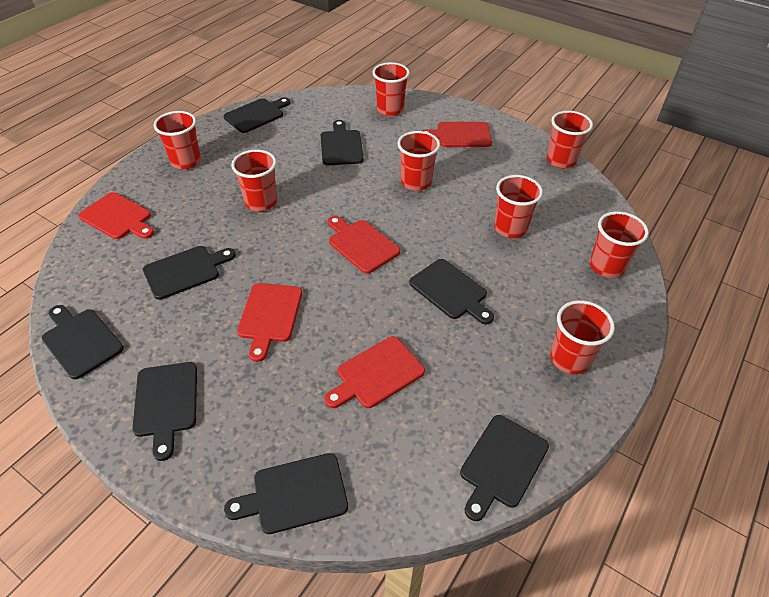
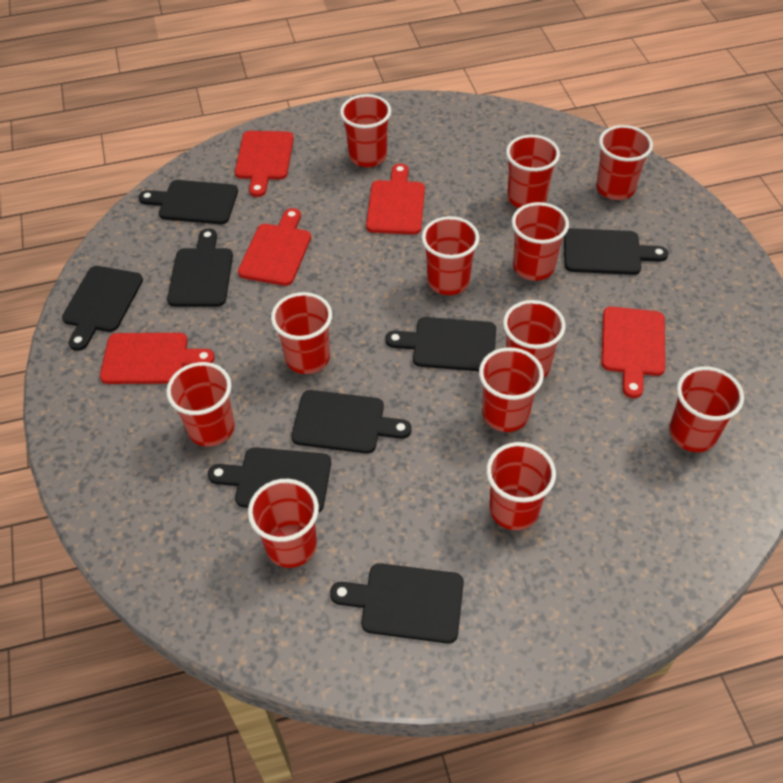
red cup: 8 -> 12

